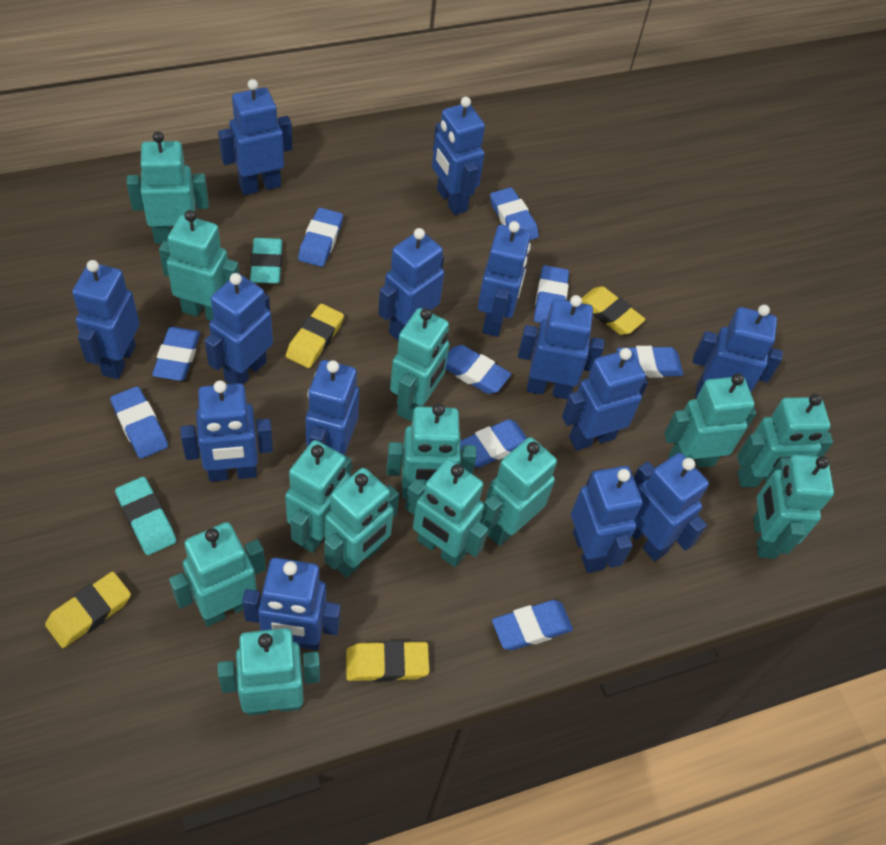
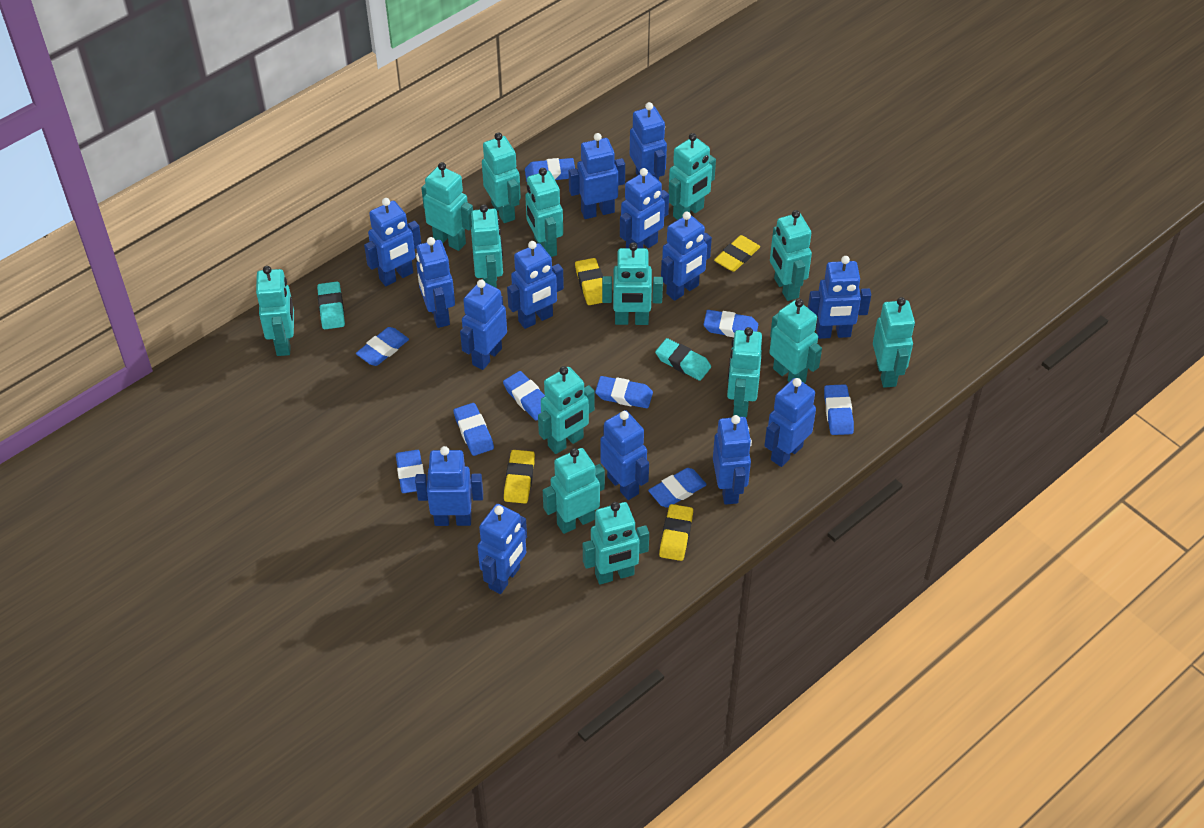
turquoise robot: 13 -> 14

